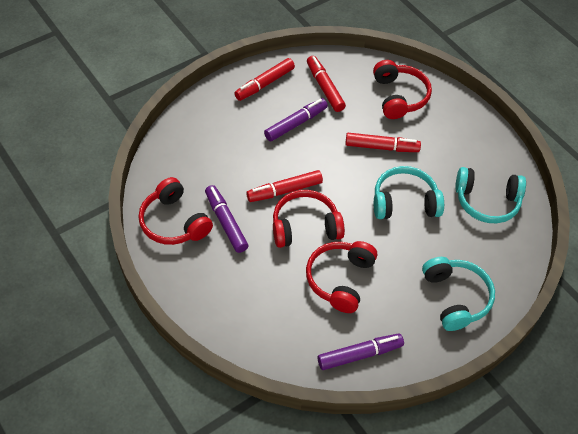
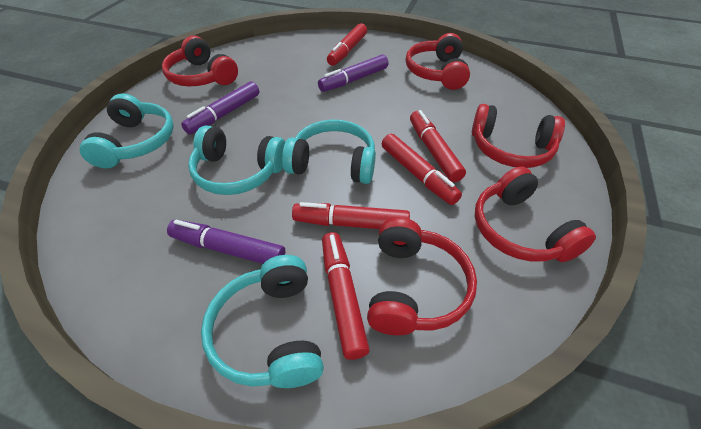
red headphones: 4 -> 5
red marker: 4 -> 5
turquoise headphones: 3 -> 4

